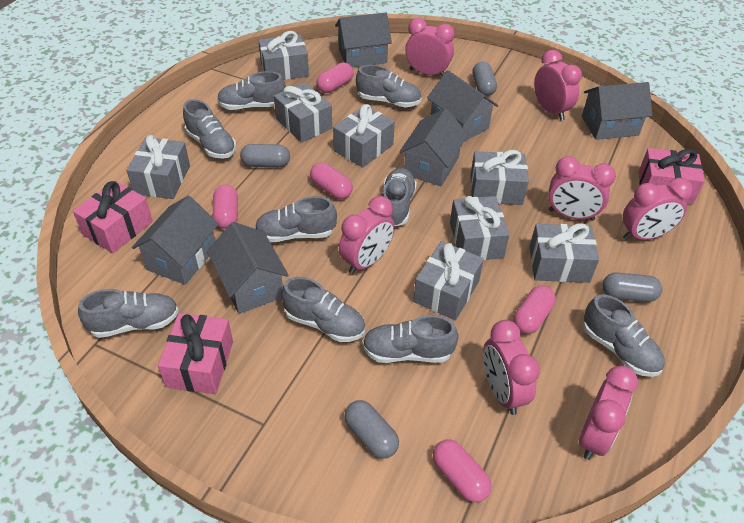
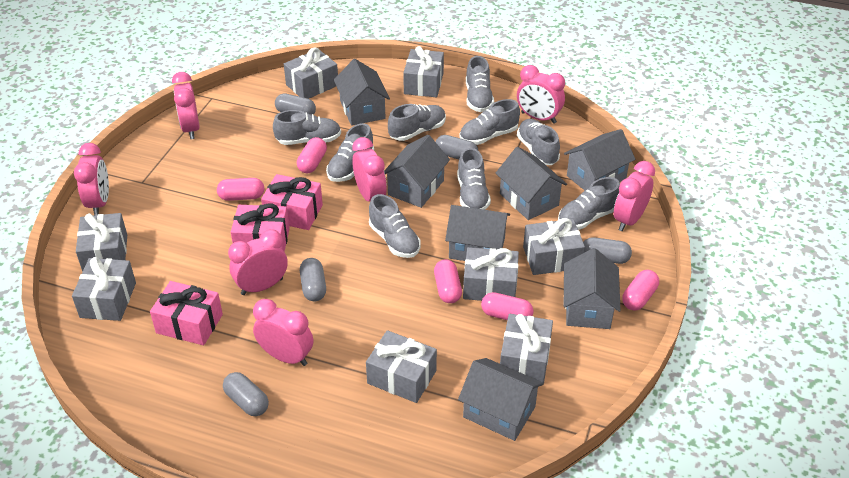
grey capsule: 4 -> 5
grey house: 6 -> 7

